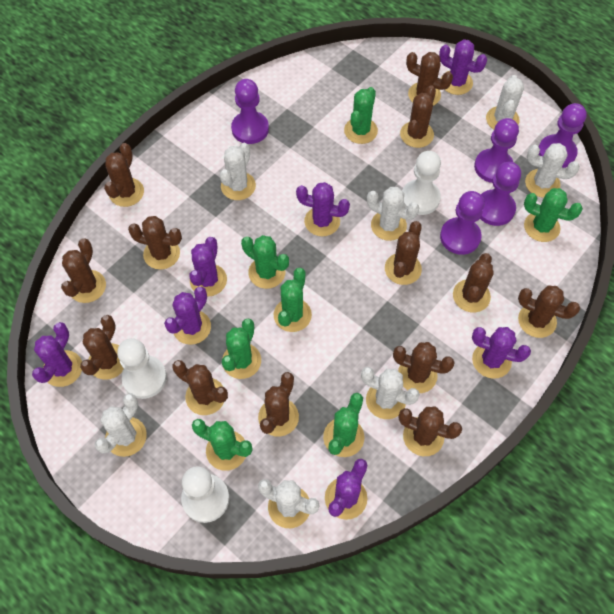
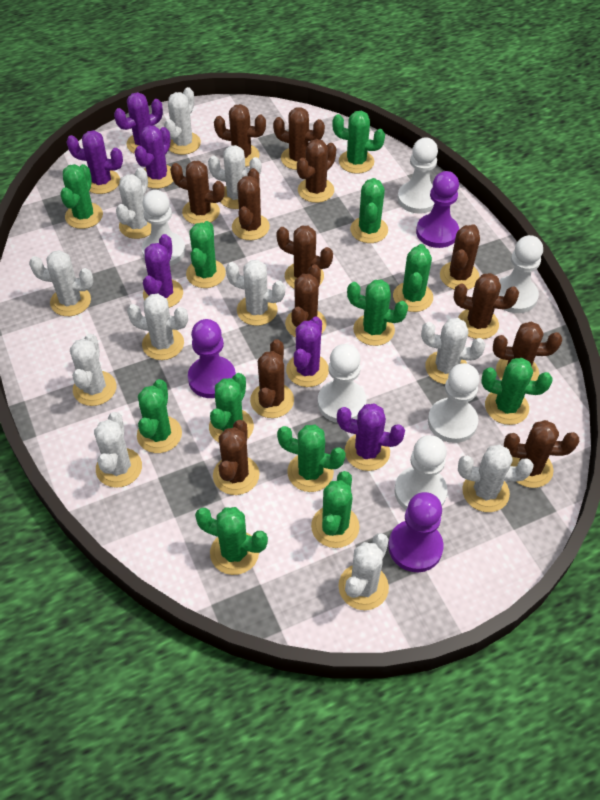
green cactus: 7 -> 12
purple cactus: 7 -> 6
purple pawn: 5 -> 3
white cactus: 7 -> 11
white pawn: 3 -> 6

